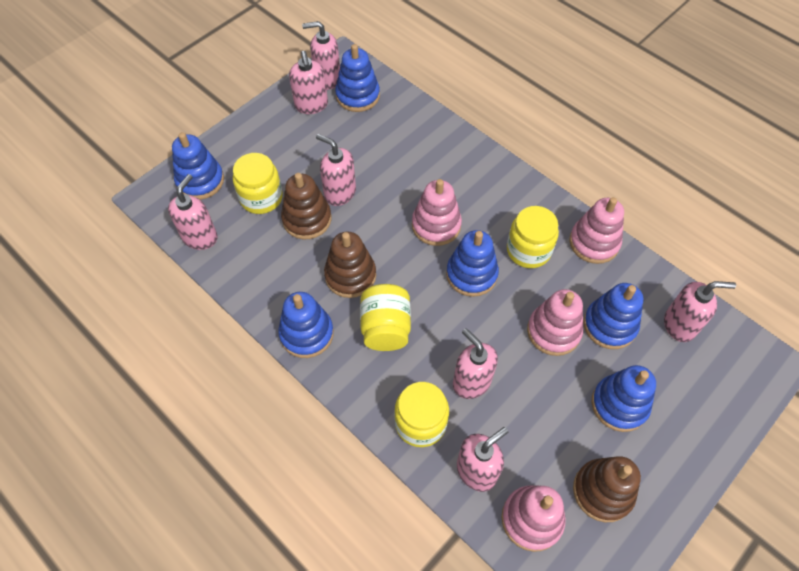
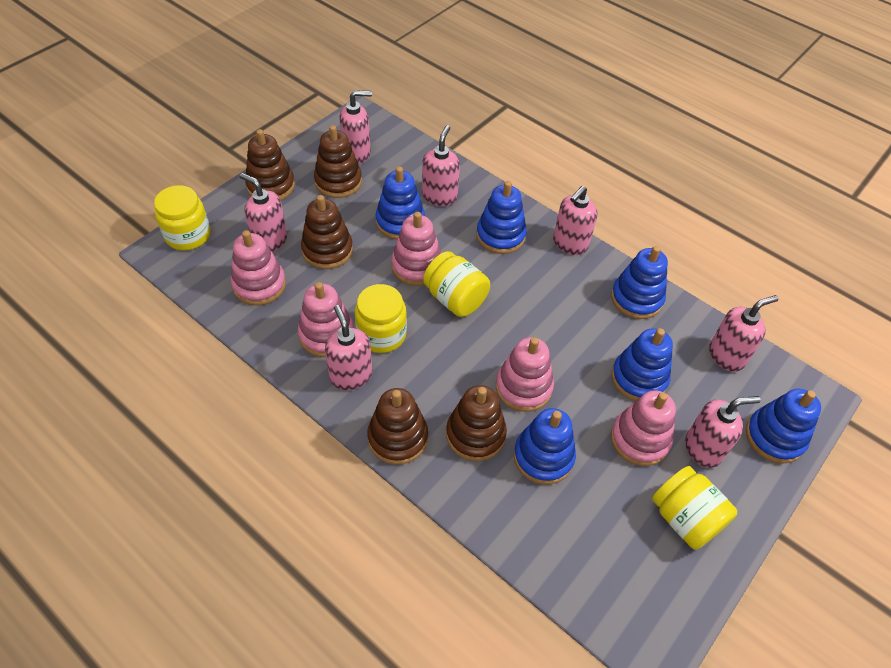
brown stacking toy: 3 -> 5
pink stacking toy: 4 -> 5

